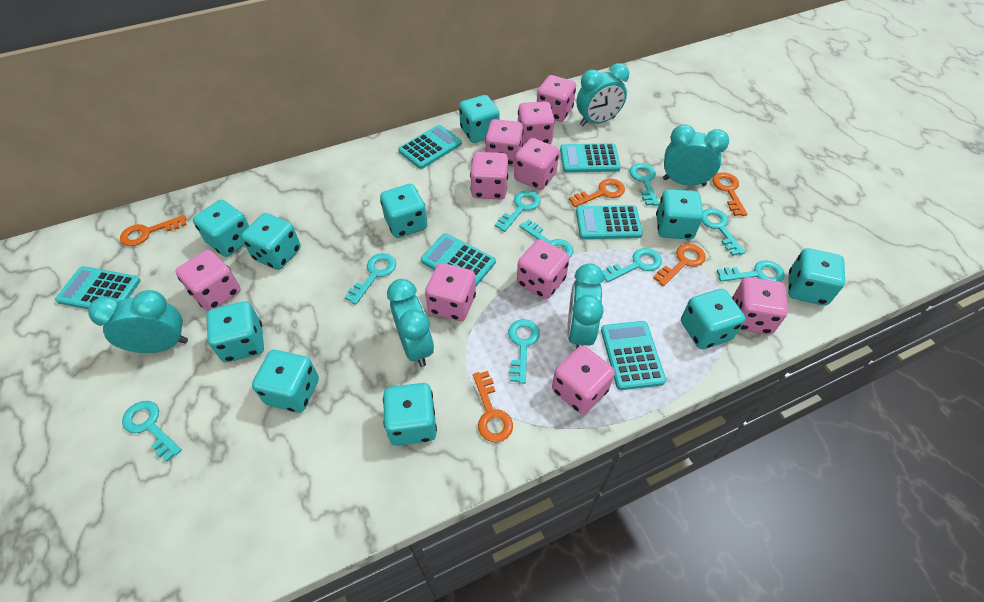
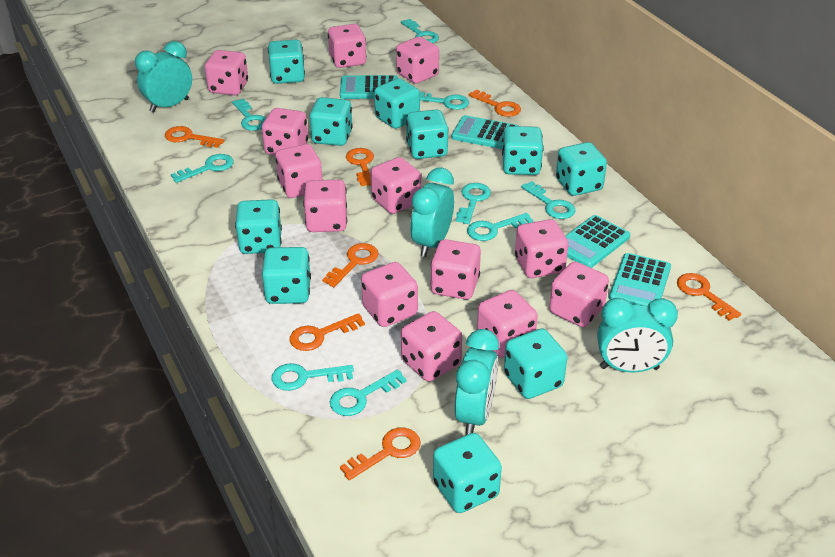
orange key: 5 -> 7
pink dice: 10 -> 13
turquoise calculator: 6 -> 4
turquoise clock: 5 -> 4

